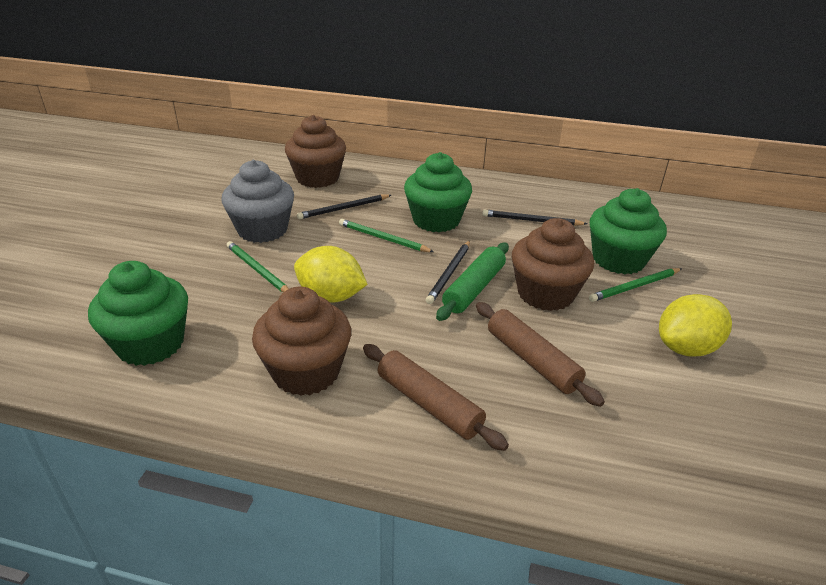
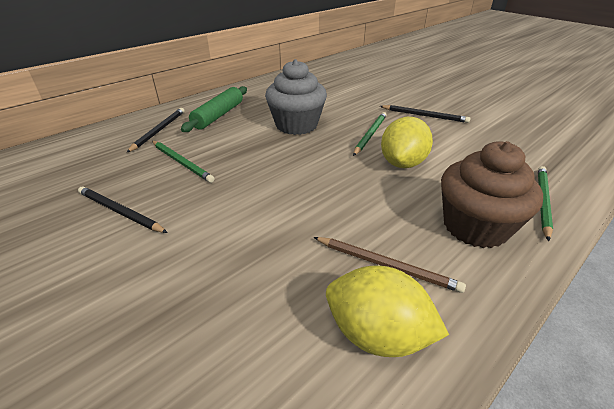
brown cupcake: 3 -> 1
brown pencil: 0 -> 1
brown rolling pin: 2 -> 0
green cupcake: 3 -> 0

